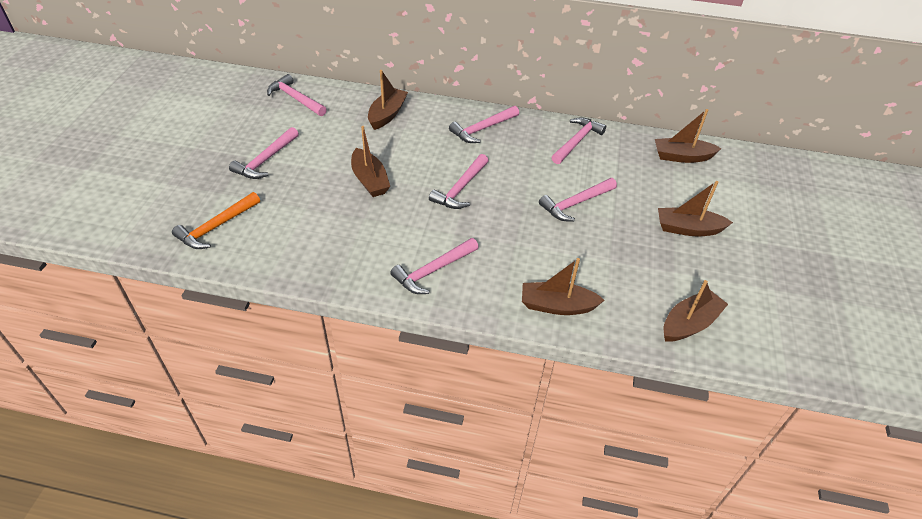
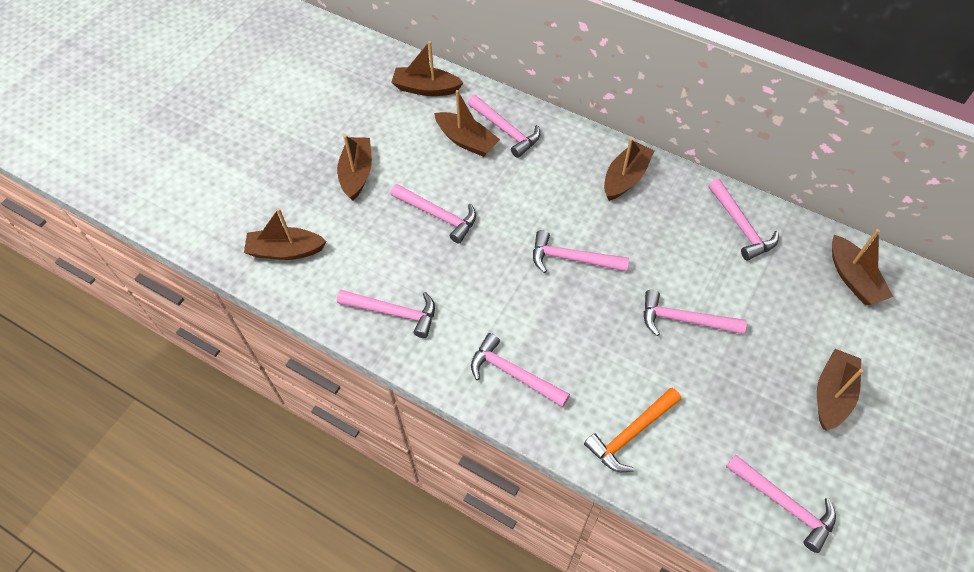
brown boat: 6 -> 7
pink hammer: 7 -> 8

